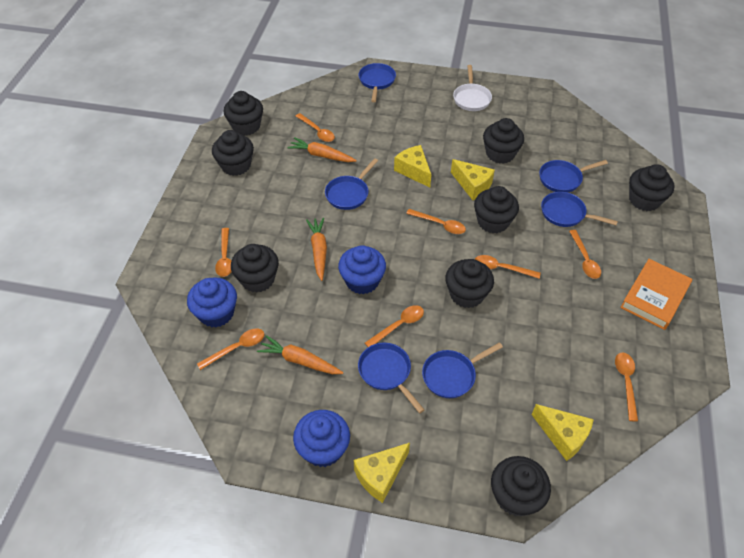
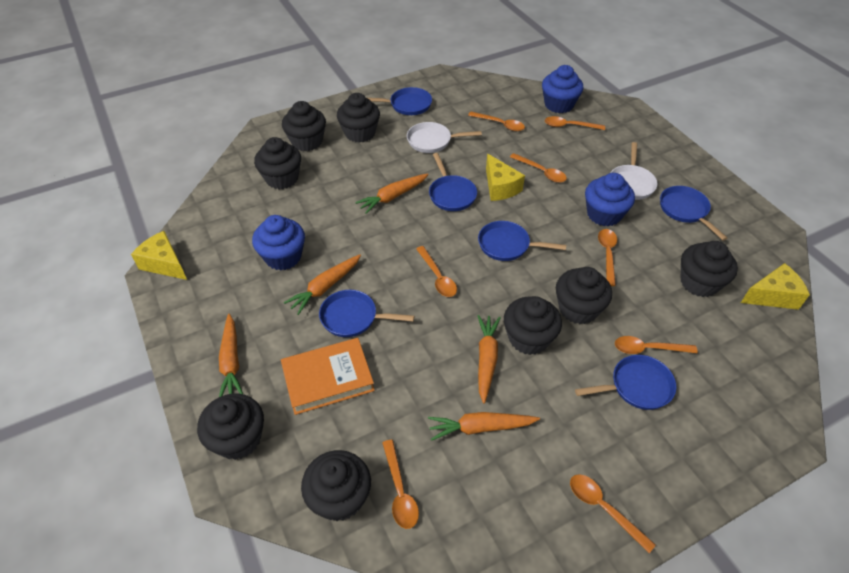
orange carrot: 3 -> 5
white pan: 1 -> 2
yellow cheese: 4 -> 3

